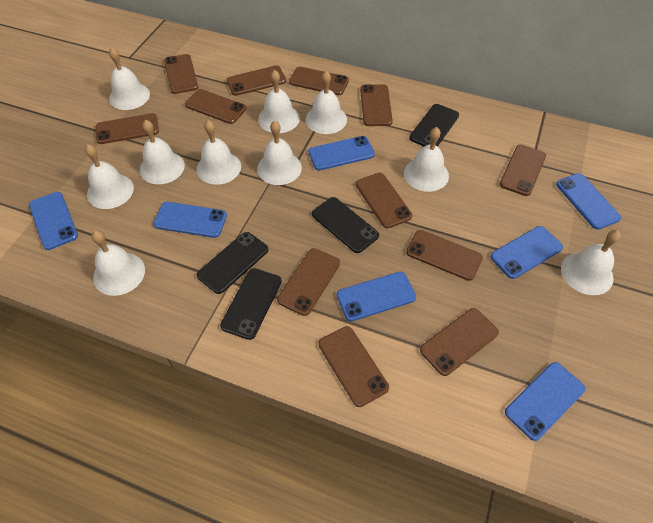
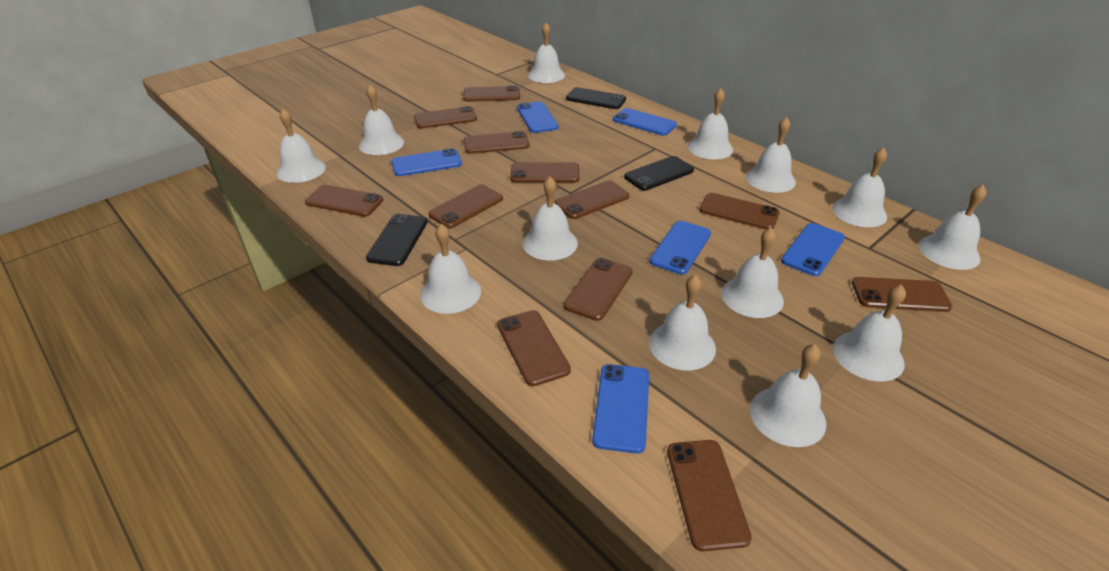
black phone: 4 -> 3
blue phone: 7 -> 6
white bell: 10 -> 13

